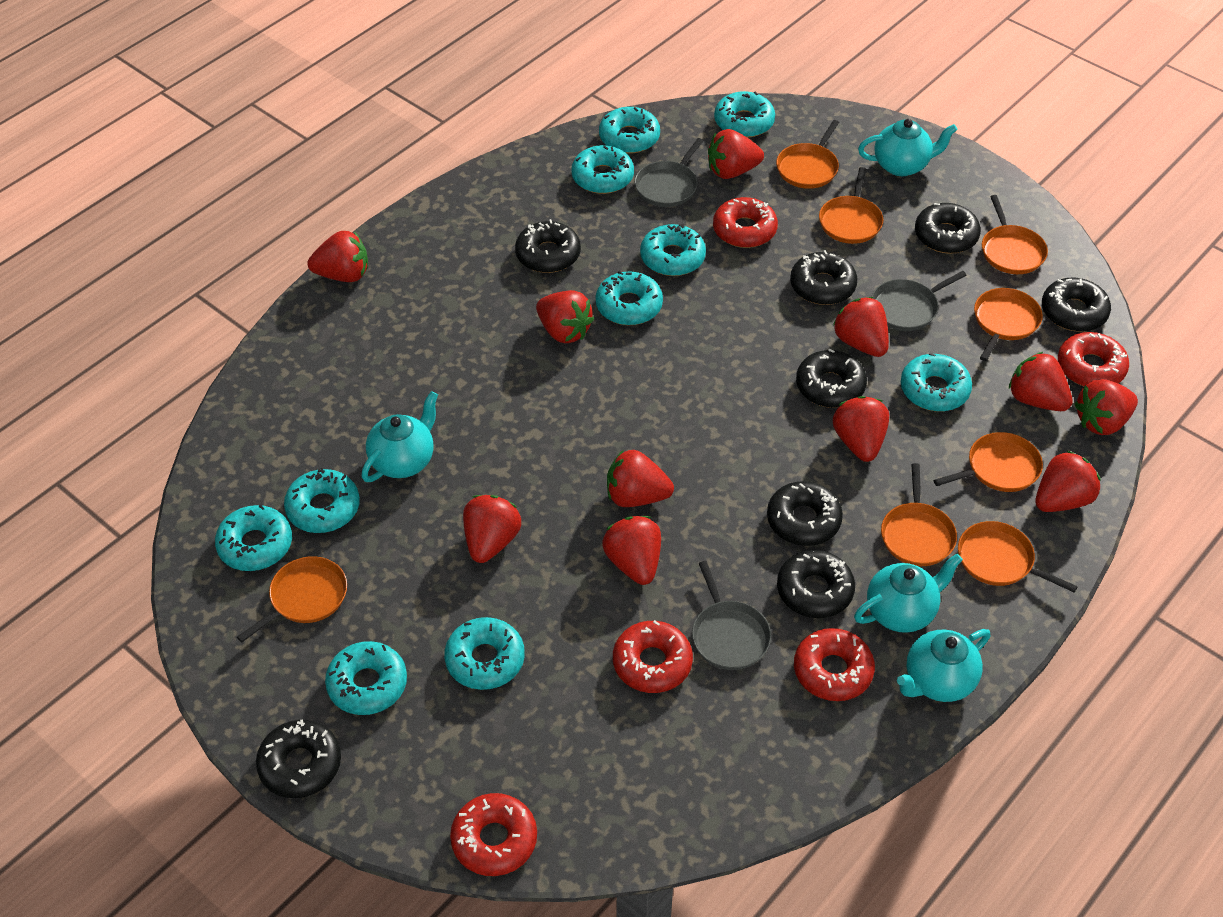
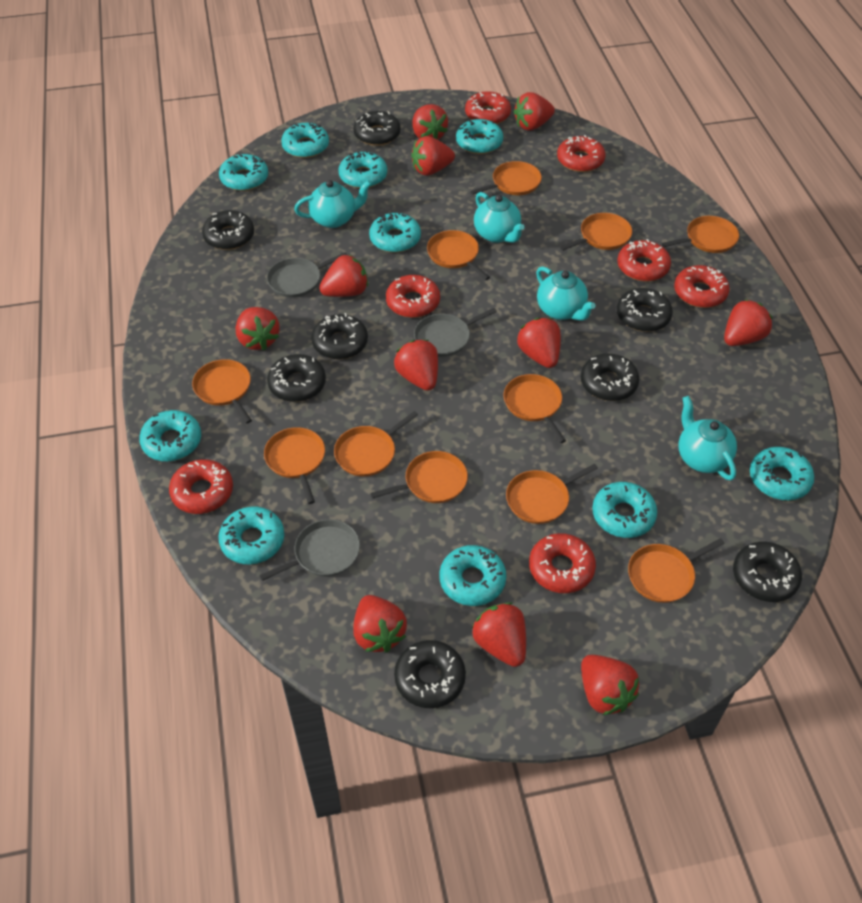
orange pan: 8 -> 11
red donut: 5 -> 7

